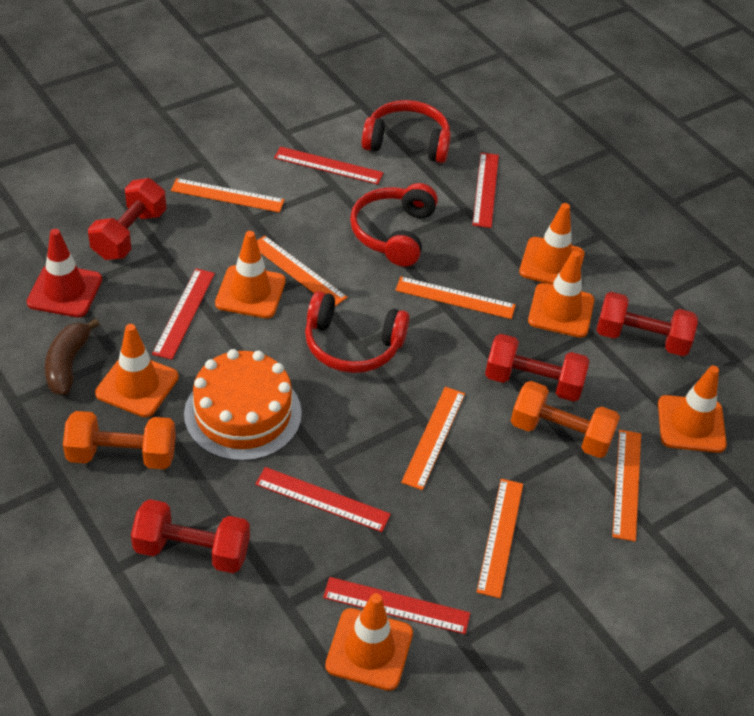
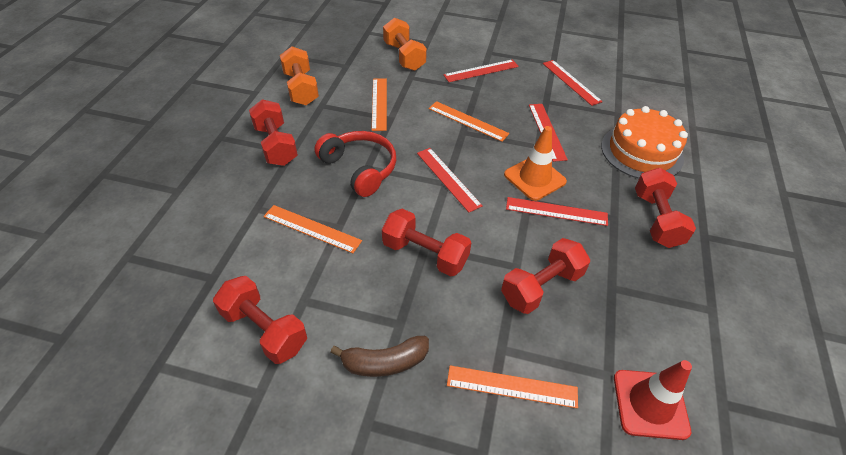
orange ruler: 6 -> 4
orange traffic cone: 6 -> 1
red dumbbell: 4 -> 5
red headphones: 3 -> 1

